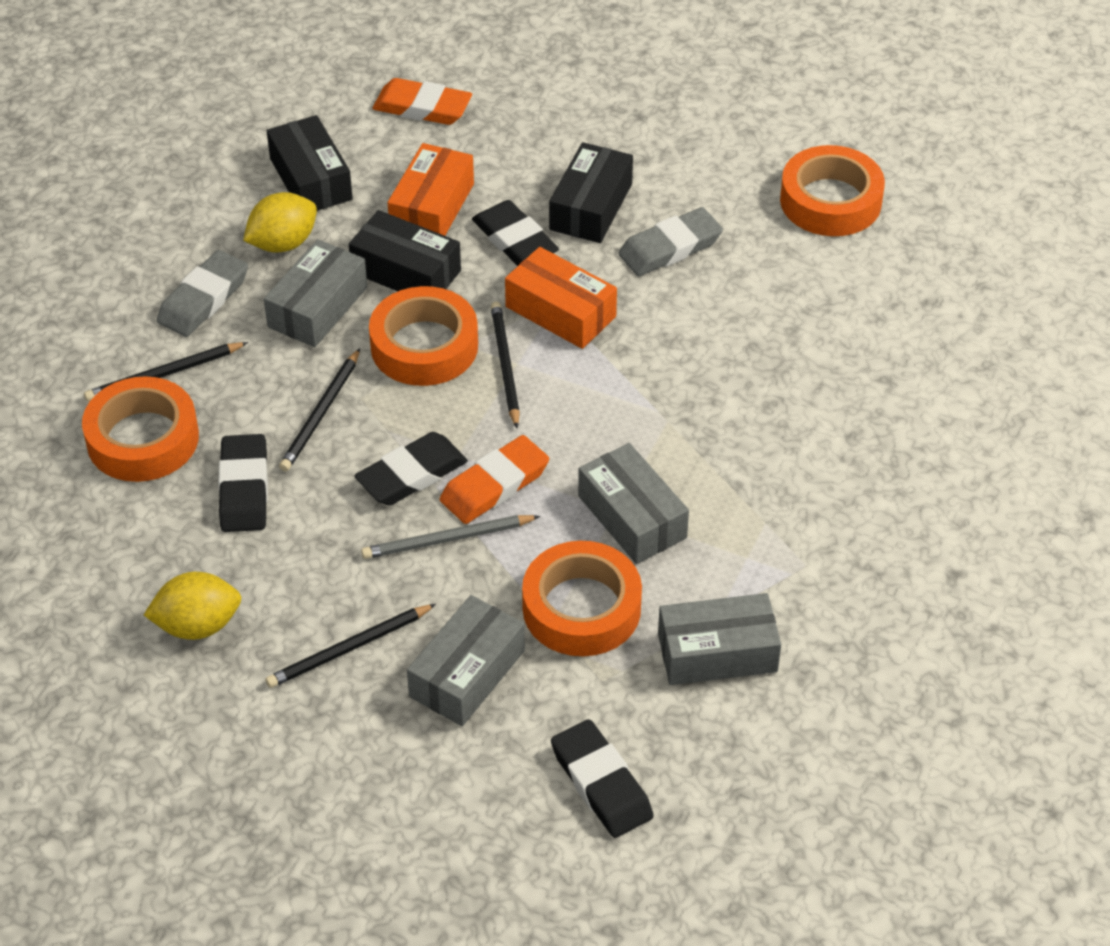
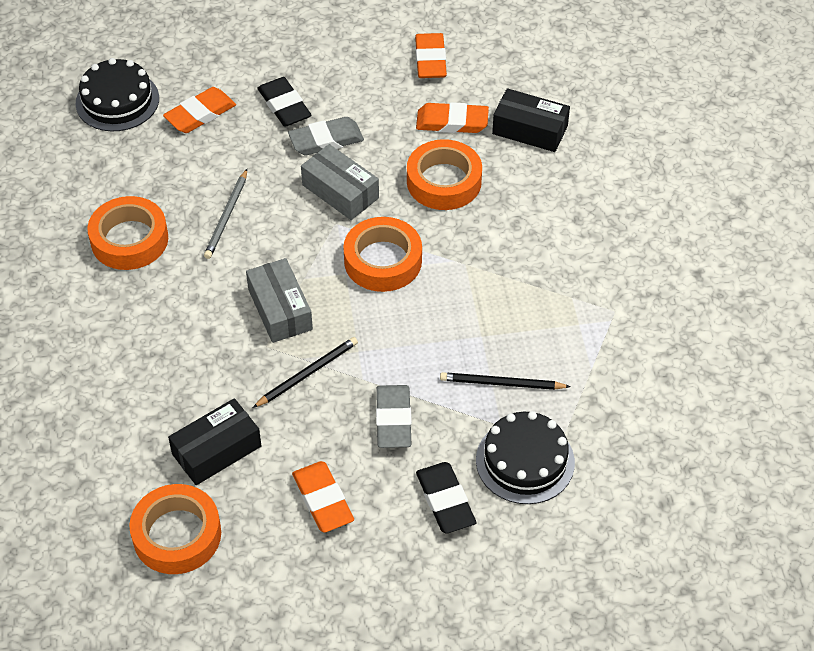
black box: 3 -> 2
black cake: 0 -> 2
black eraser: 4 -> 2
black pencil: 4 -> 2
grey box: 4 -> 2
orange box: 2 -> 0
orange eraser: 2 -> 4
yellow lemon: 2 -> 0

